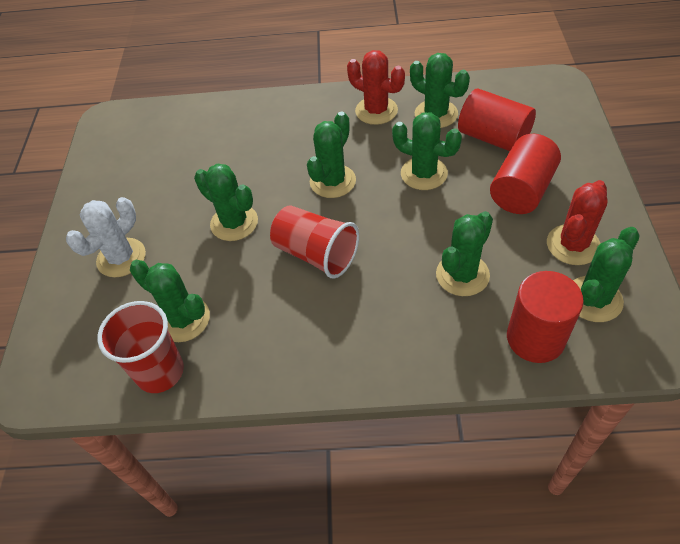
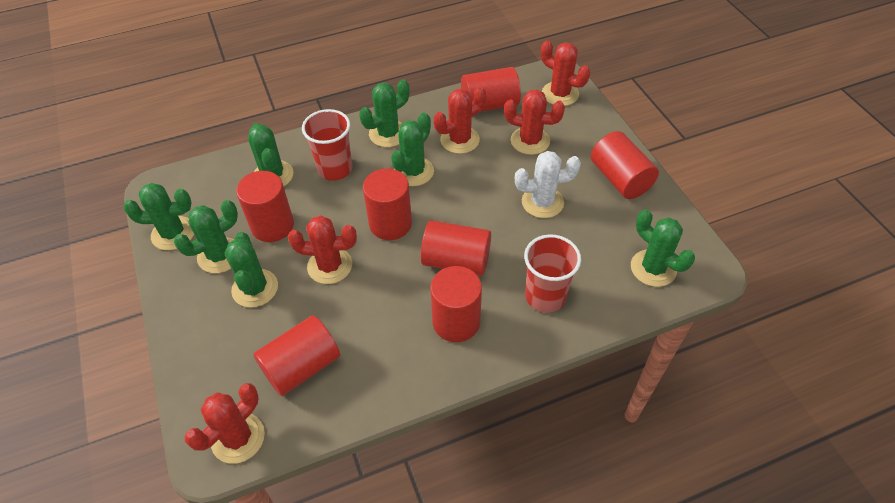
red cactus: 2 -> 5
red cylinder: 3 -> 7

